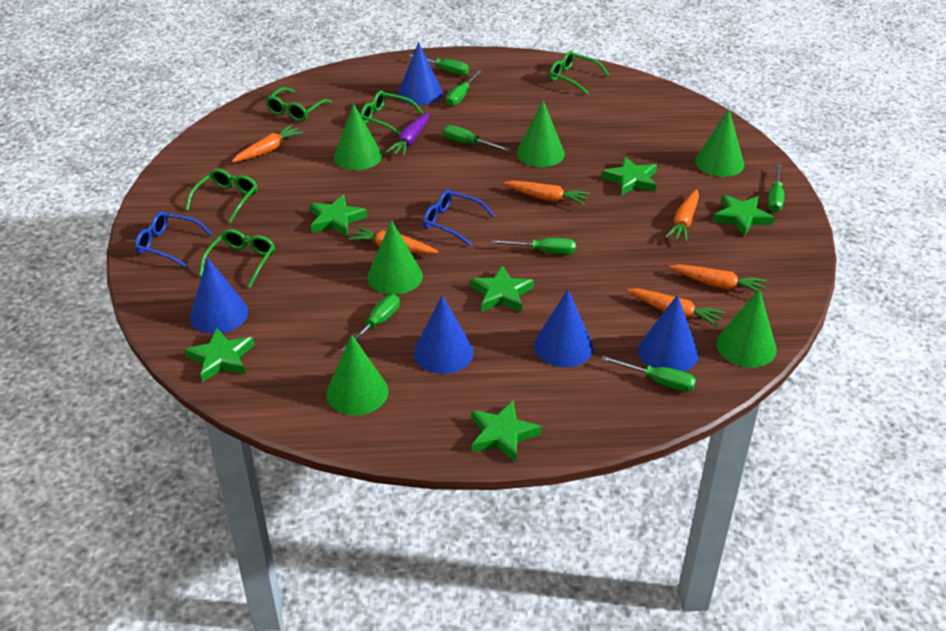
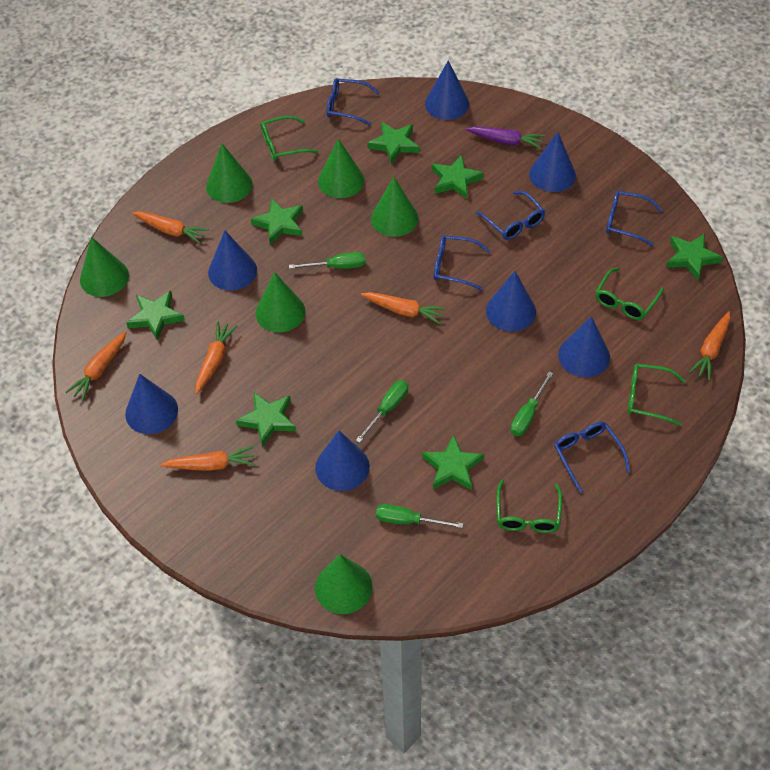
blue cone: 5 -> 7
blue glasses: 2 -> 5
green glasses: 5 -> 4
green screwdriver: 7 -> 4
green star: 6 -> 7

